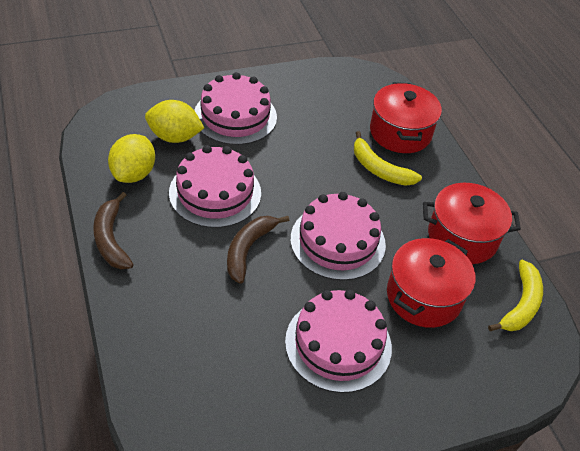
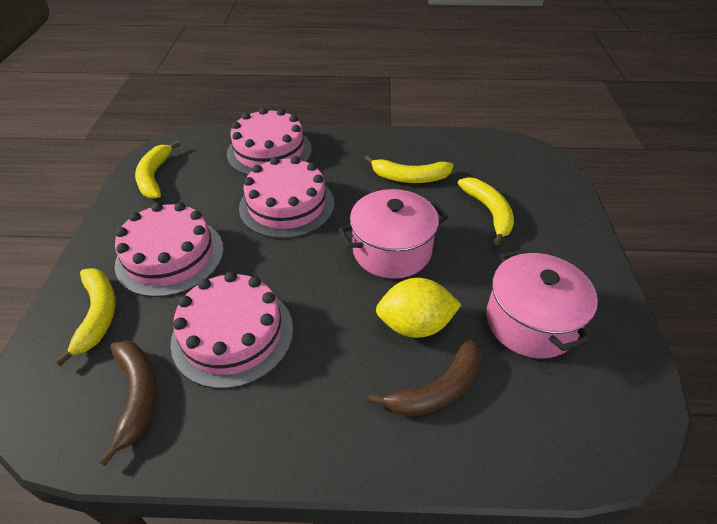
pink pot: 0 -> 2
red pot: 3 -> 0
yellow banana: 2 -> 4
yellow lemon: 2 -> 1

